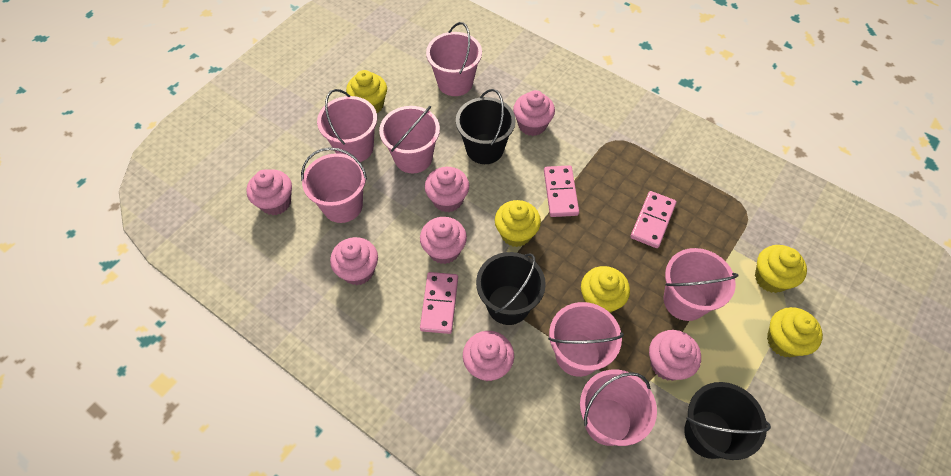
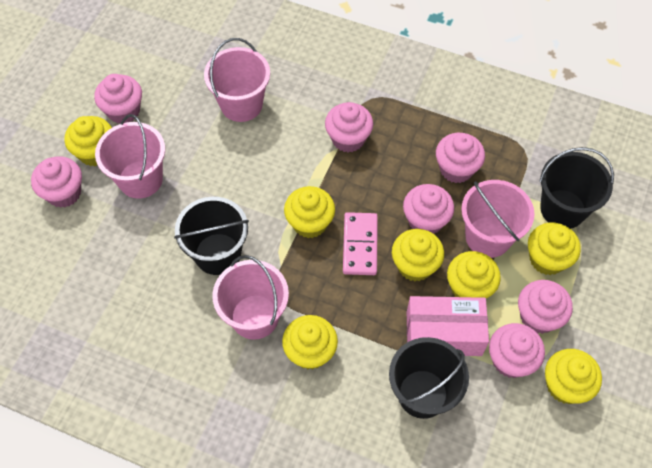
pink box: 0 -> 1
pink bucket: 7 -> 4
pink domino: 3 -> 1
yellow cupcake: 5 -> 7

